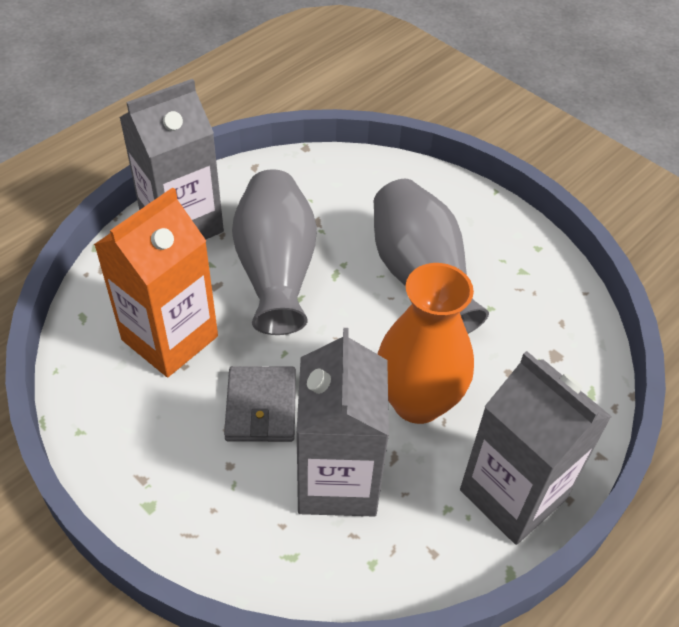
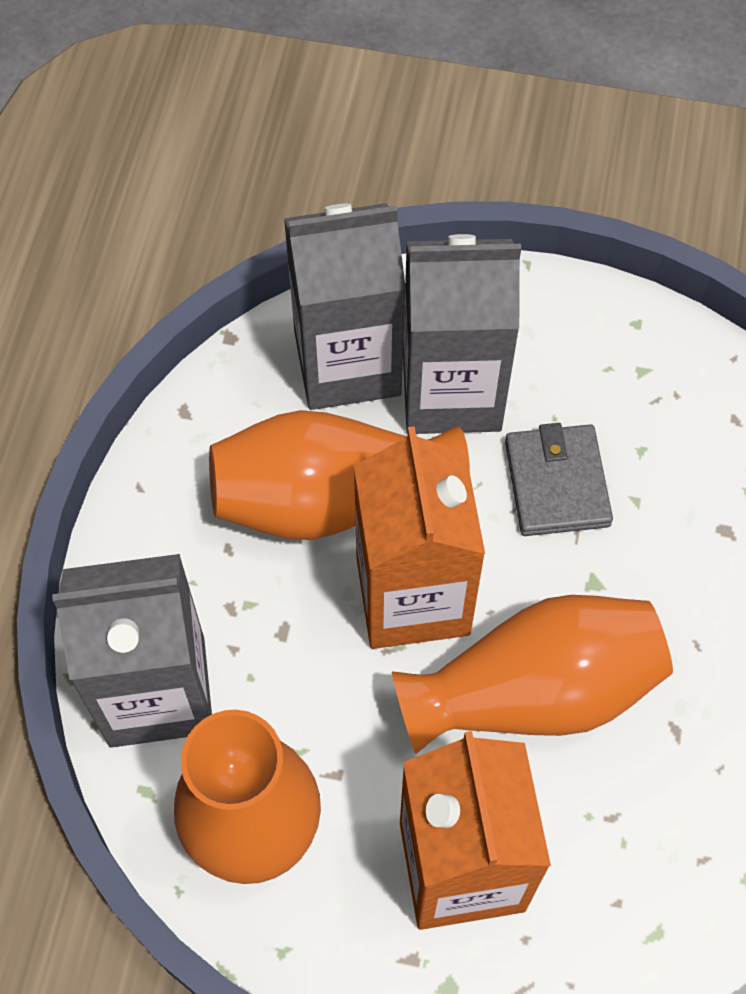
grey vase: 2 -> 0
orange carton: 1 -> 2
orange vase: 1 -> 3

